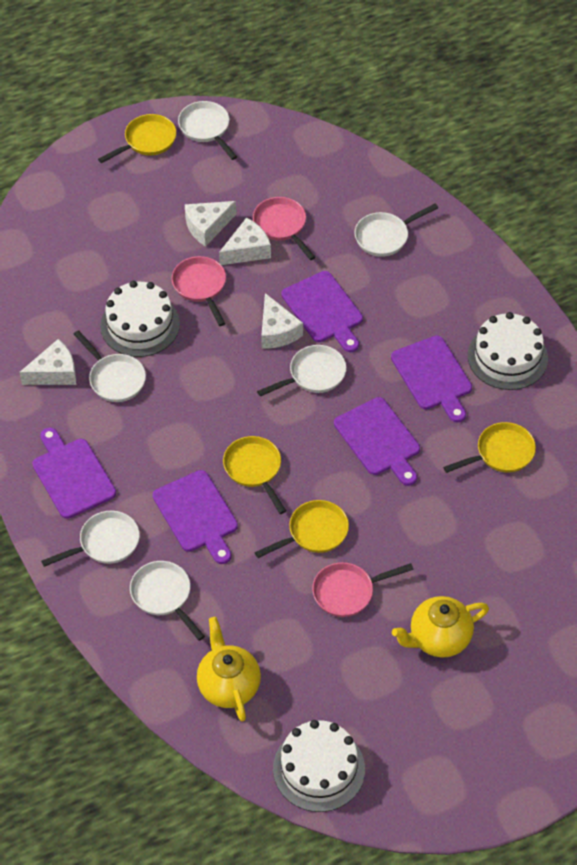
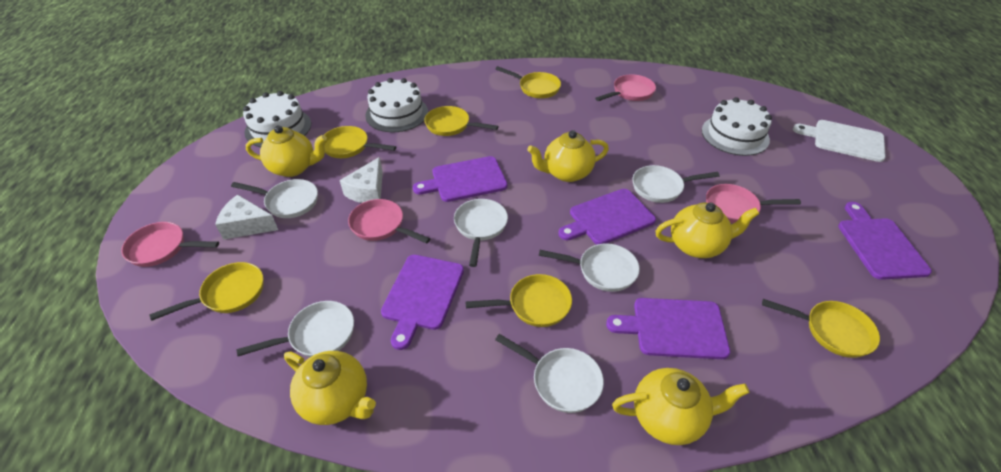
pink pan: 3 -> 4
white cheese: 4 -> 2
white cutting board: 0 -> 1
yellow pan: 4 -> 6
yellow teapot: 2 -> 5

